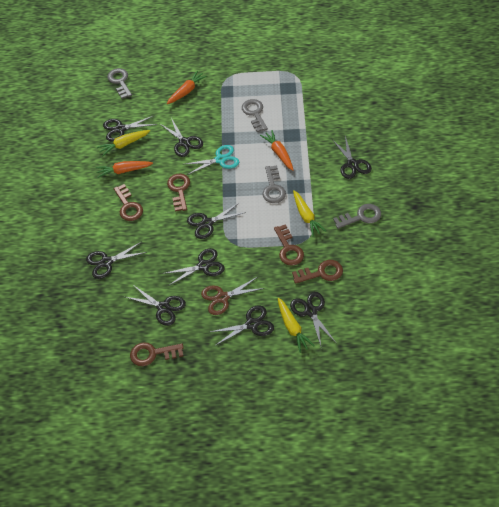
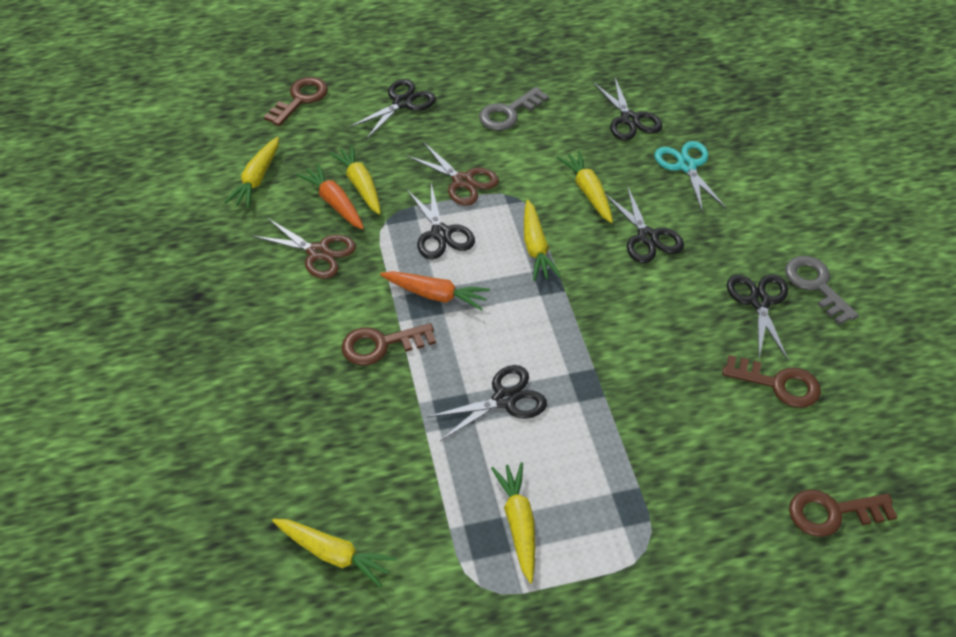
black scissors: 9 -> 6
brown key: 5 -> 4
brown scissors: 1 -> 2
grey key: 4 -> 2
orange carrot: 3 -> 2
yellow carrot: 3 -> 6

